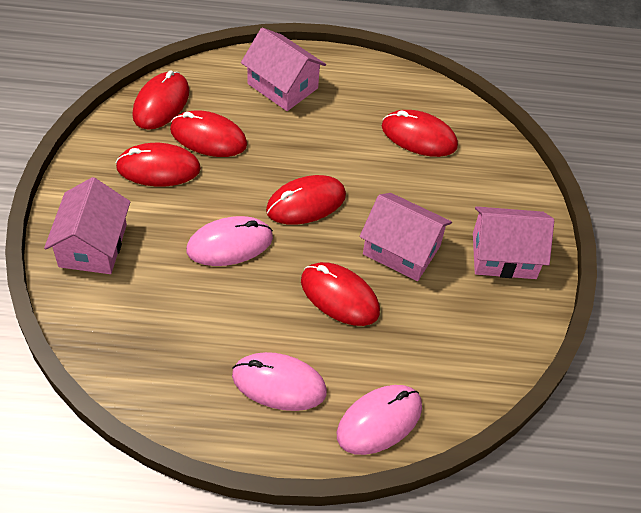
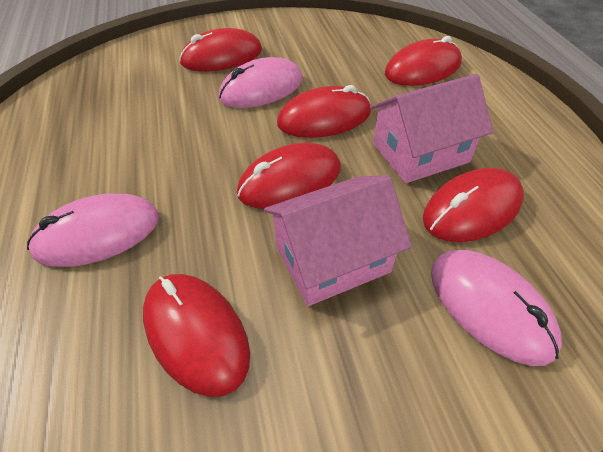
pink house: 4 -> 2

